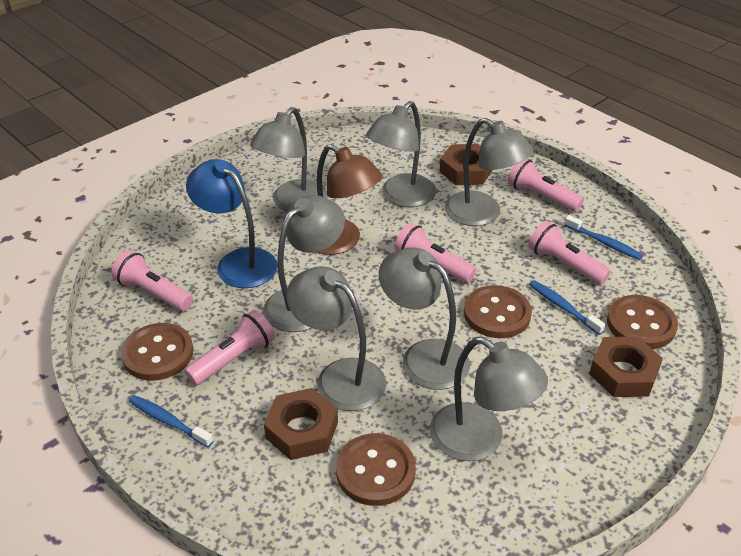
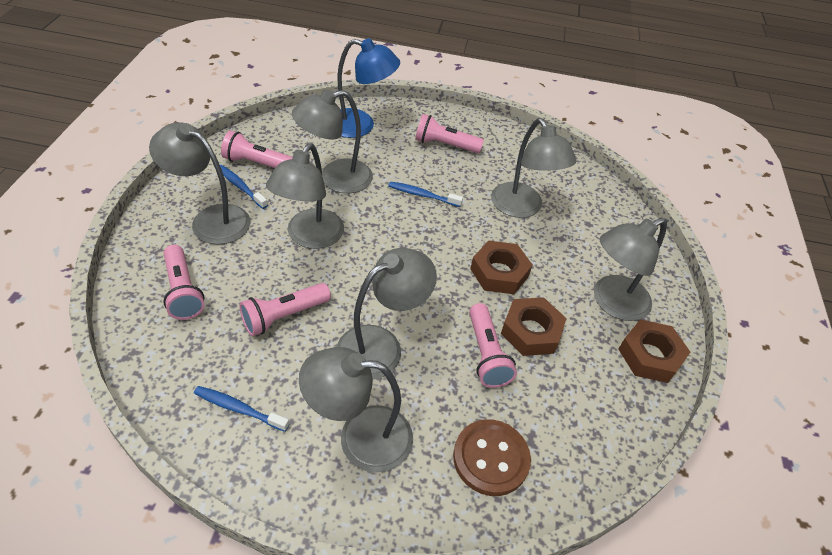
brown button: 4 -> 1
brown lamp: 1 -> 0

